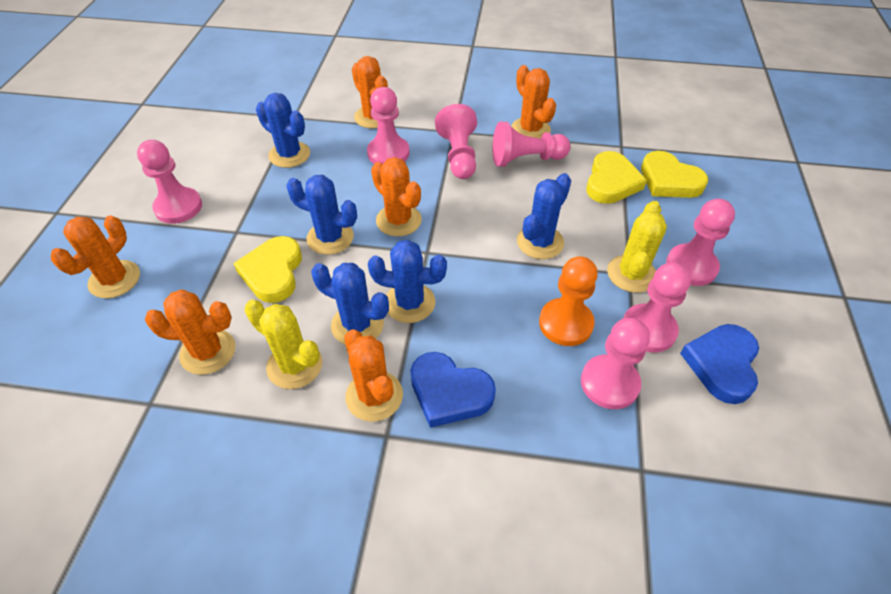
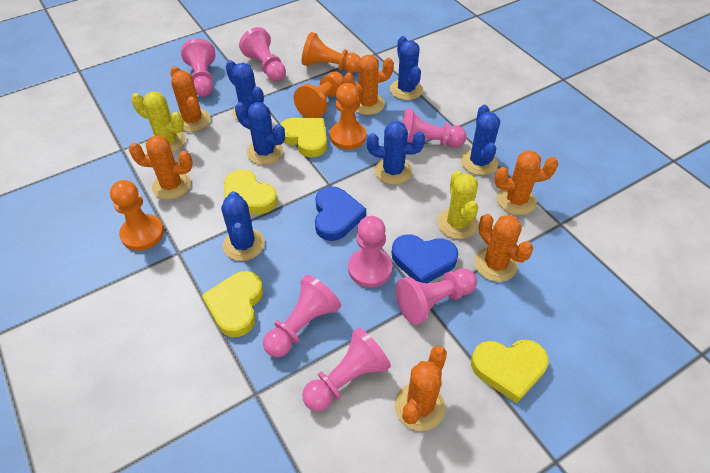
blue cactus: 5 -> 6
orange pawn: 1 -> 4
yellow heart: 3 -> 4

